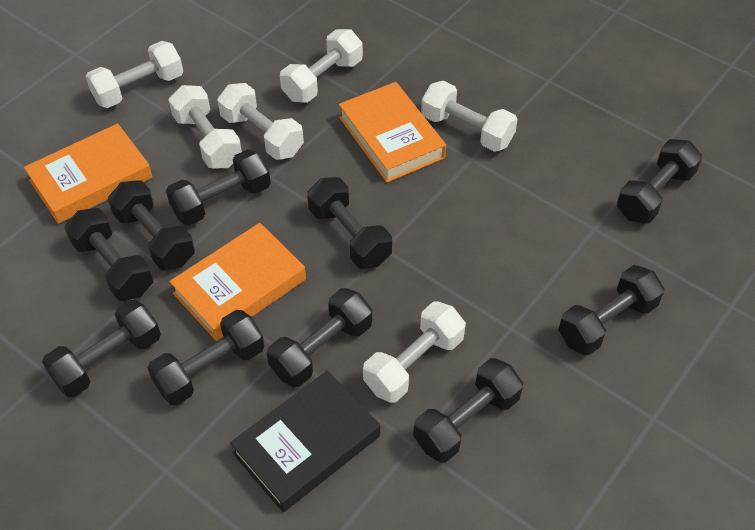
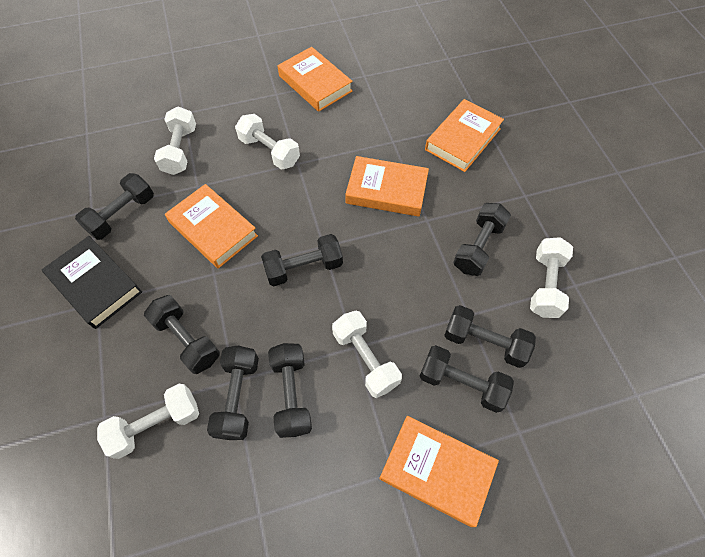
black dumbbell: 10 -> 8
orange book: 3 -> 5
white dumbbell: 6 -> 5

